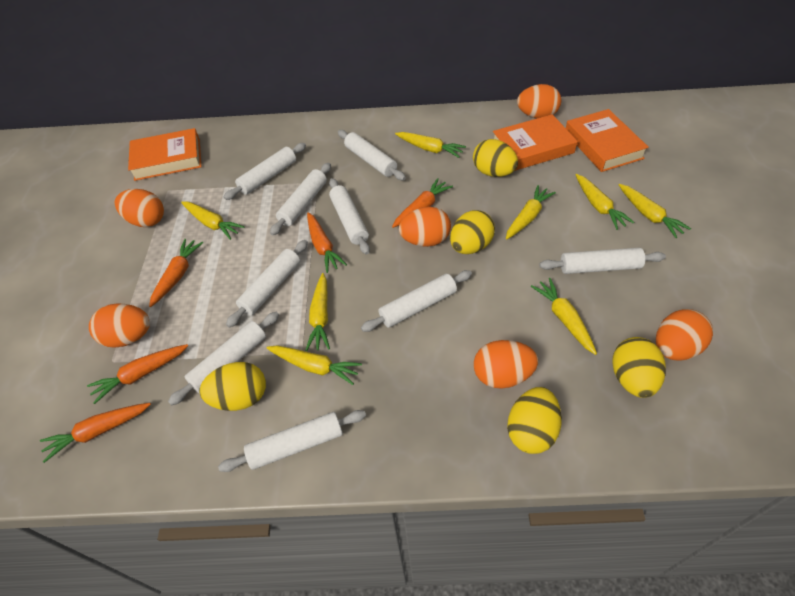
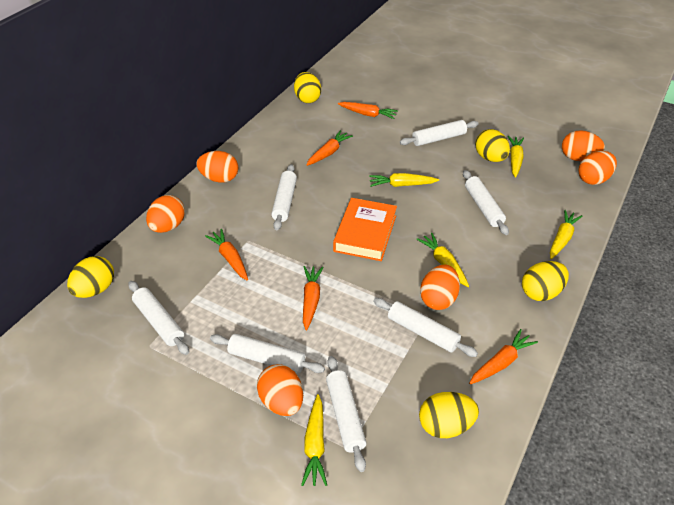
orange book: 3 -> 1
white rolling pin: 9 -> 7
yellow carrot: 8 -> 5

